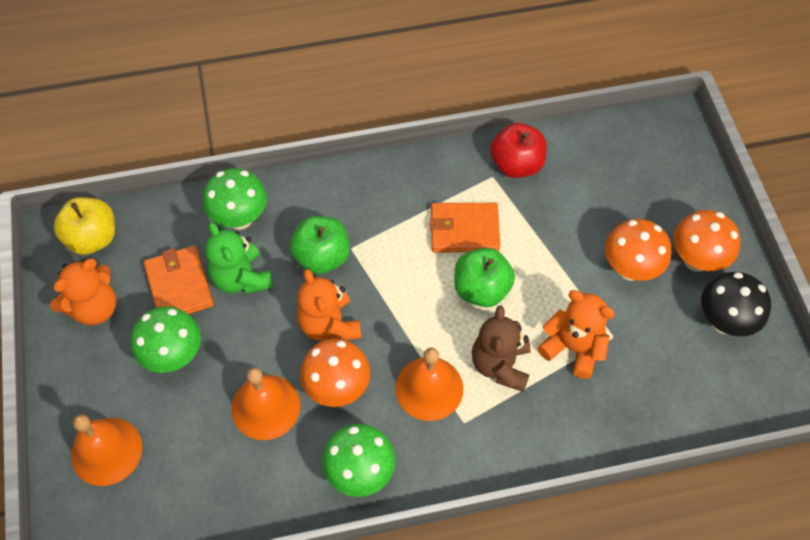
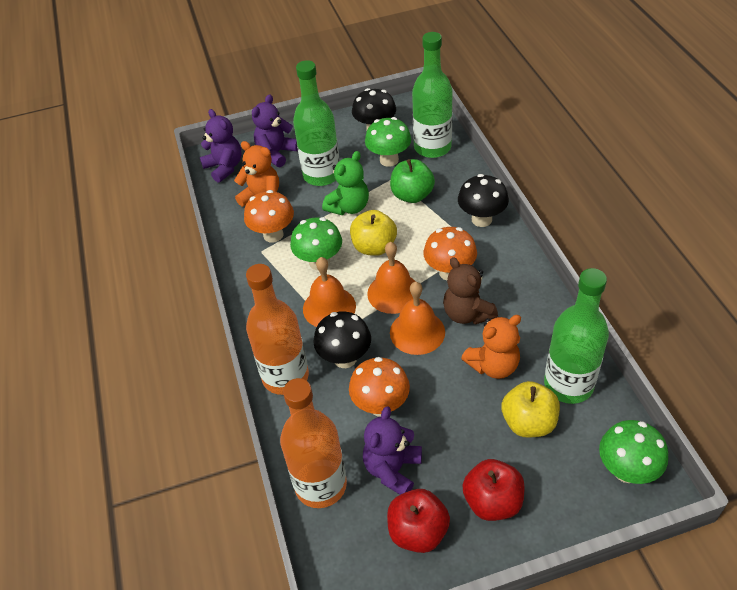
black mushroom: 1 -> 3
green apple: 2 -> 1
green bottle: 0 -> 3
orange bottle: 0 -> 2
orange teddy bear: 3 -> 2
orange wallet: 2 -> 0
purple teddy bear: 0 -> 3
red apple: 1 -> 2
yellow apple: 1 -> 2

